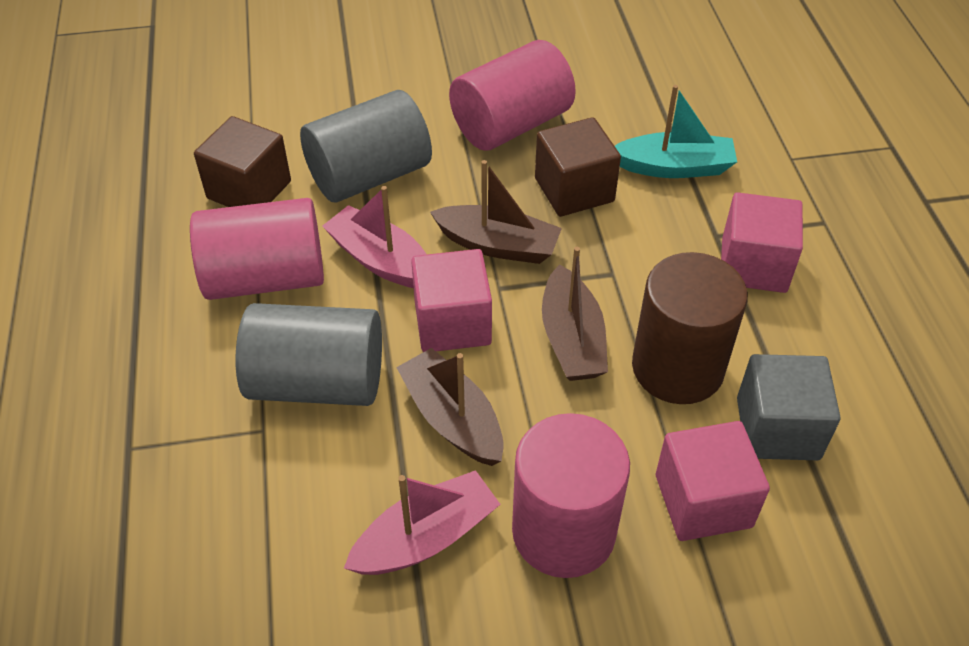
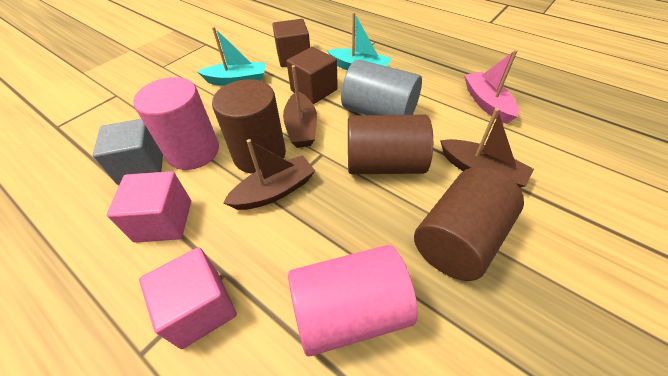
brown cylinder: 1 -> 3
grey cylinder: 2 -> 1
pink boat: 2 -> 1
pink cube: 3 -> 2
pink cylinder: 3 -> 2
turquoise boat: 1 -> 2

